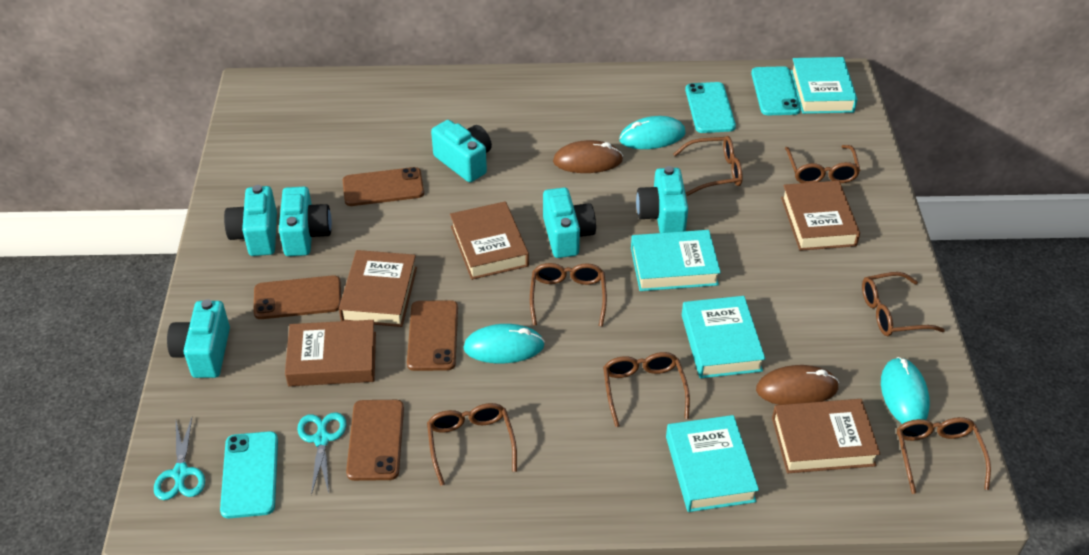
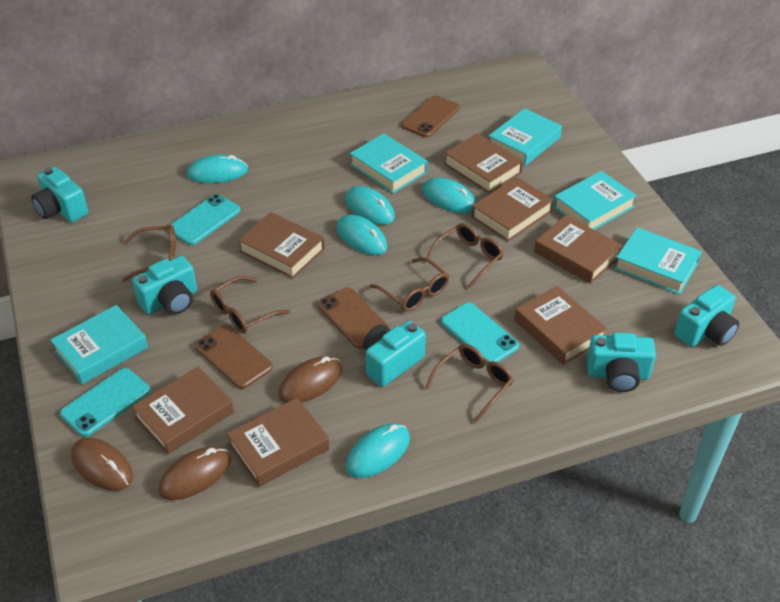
brown book: 5 -> 7
brown glasses: 7 -> 5
brown mouse: 2 -> 3
brown phone: 4 -> 3
turquoise book: 4 -> 5
turquoise camera: 6 -> 5
turquoise mouse: 3 -> 5
turquoise scissors: 2 -> 0

